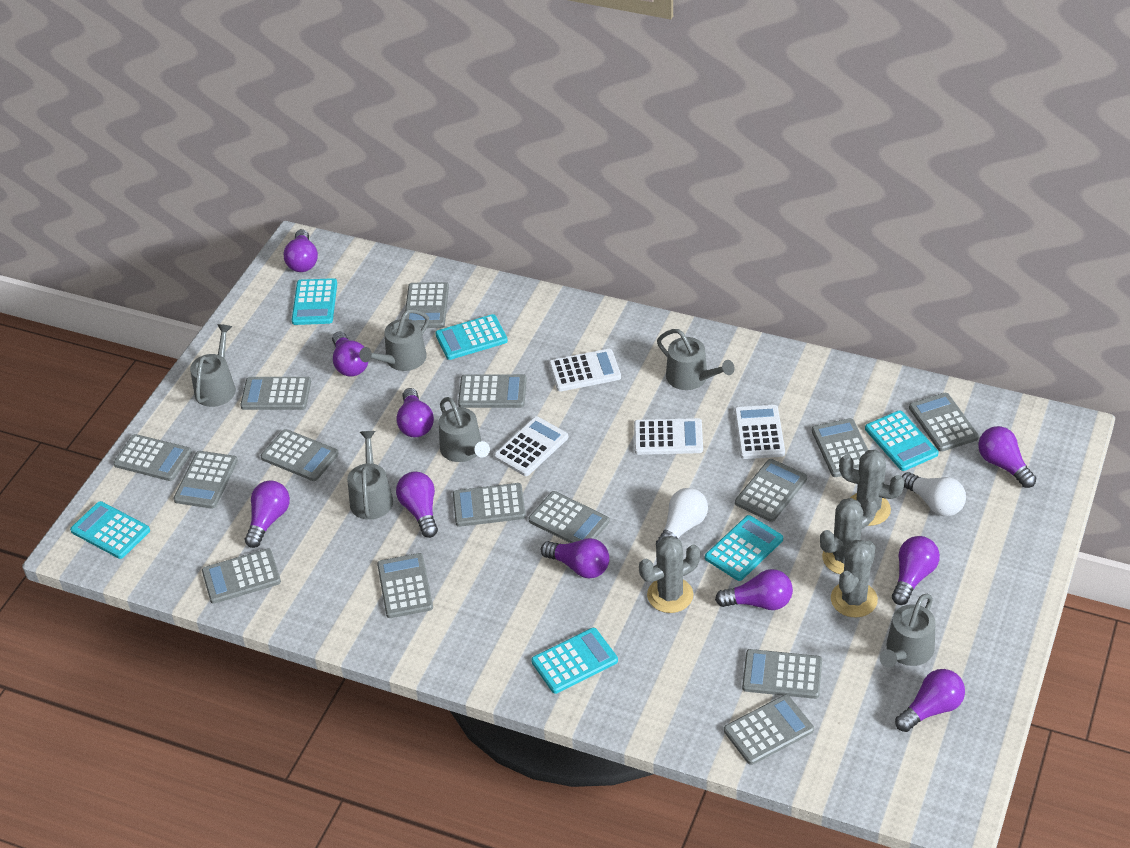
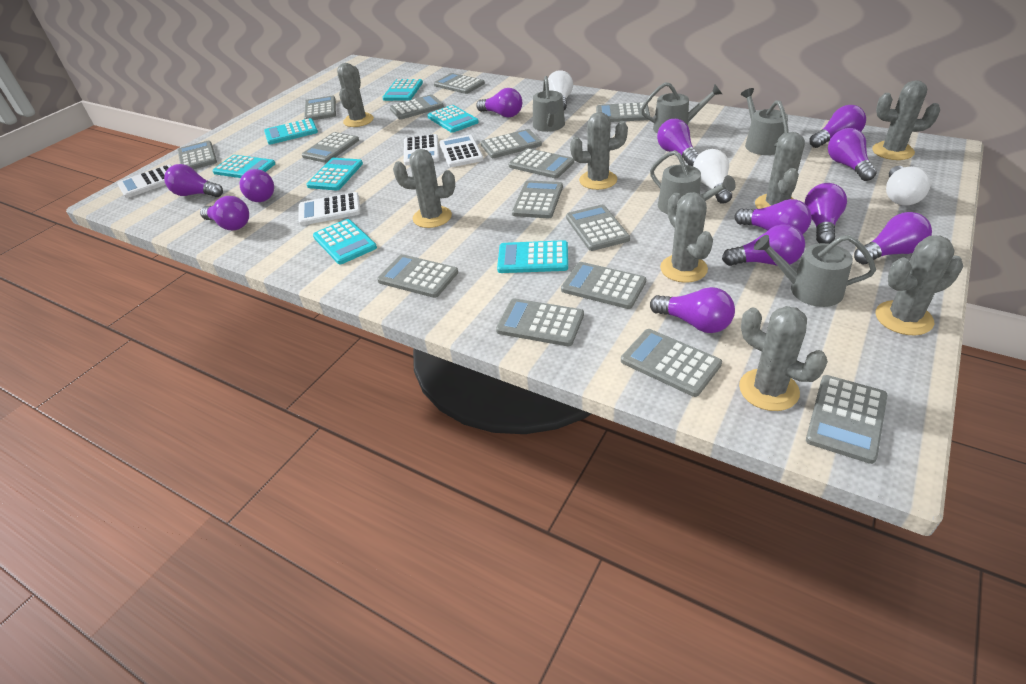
grey cactus: 4 -> 8
grey watering can: 6 -> 5
purple light bulb: 10 -> 12
turquoise calculator: 6 -> 7
white light bulb: 2 -> 3

